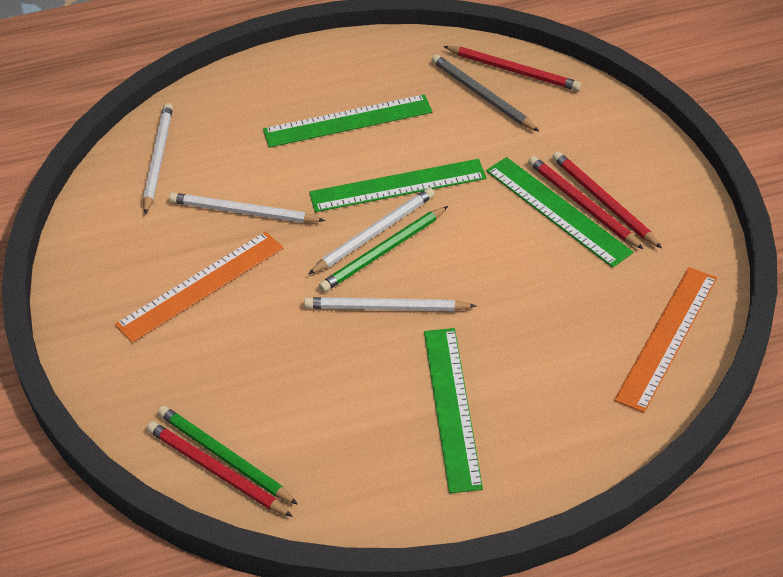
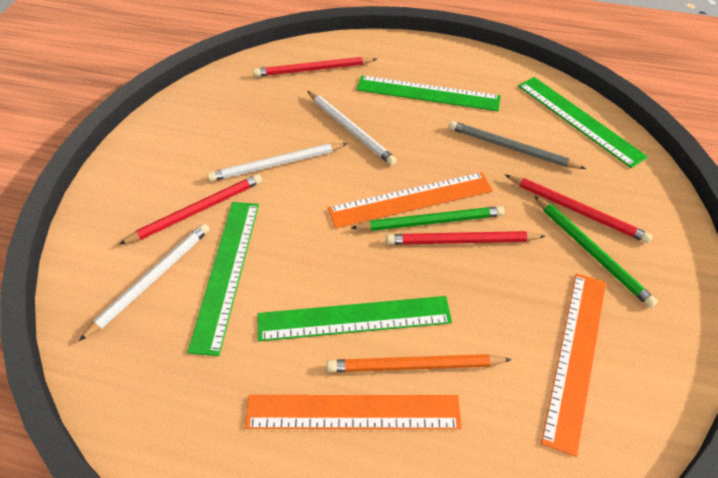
orange pencil: 0 -> 1
orange ruler: 2 -> 3
white pencil: 4 -> 3

